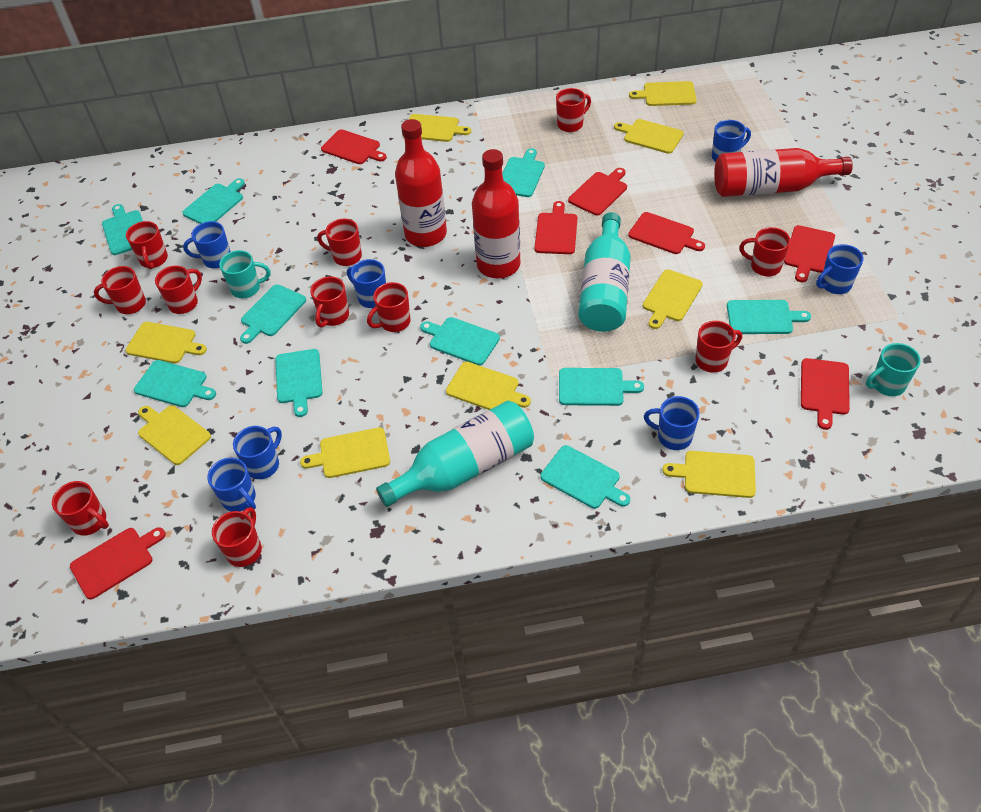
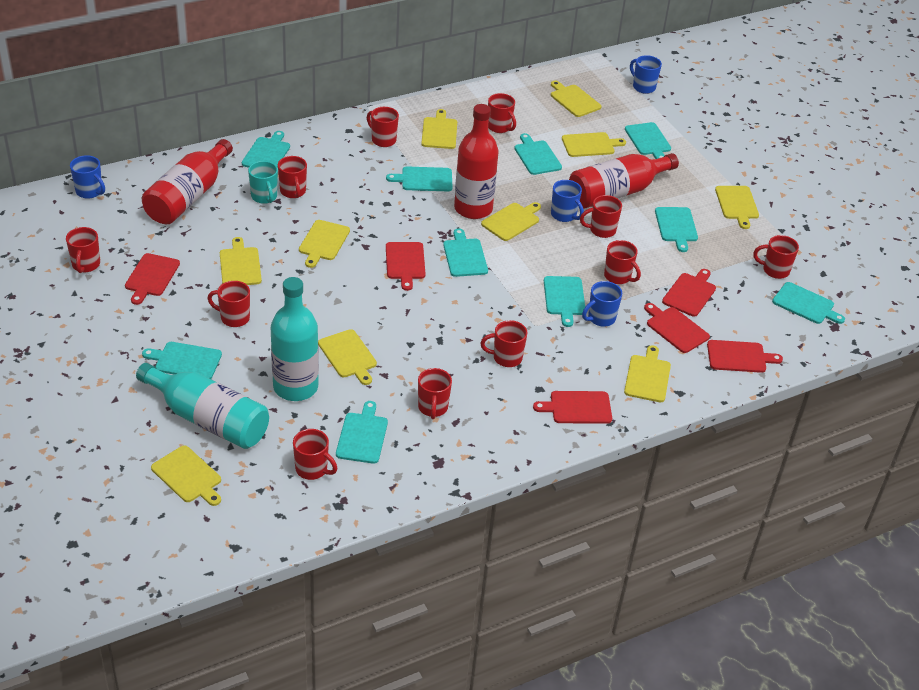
blue mug: 7 -> 4
red cutting board: 7 -> 6
turquoise mug: 2 -> 1
yellow cutting board: 9 -> 10

